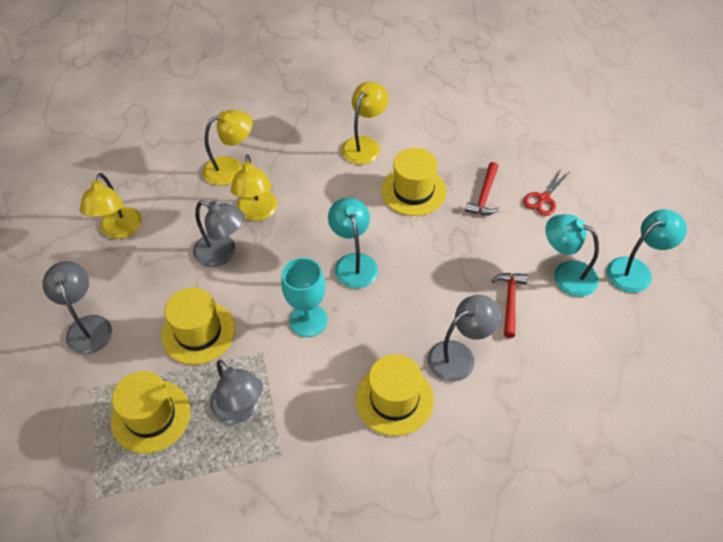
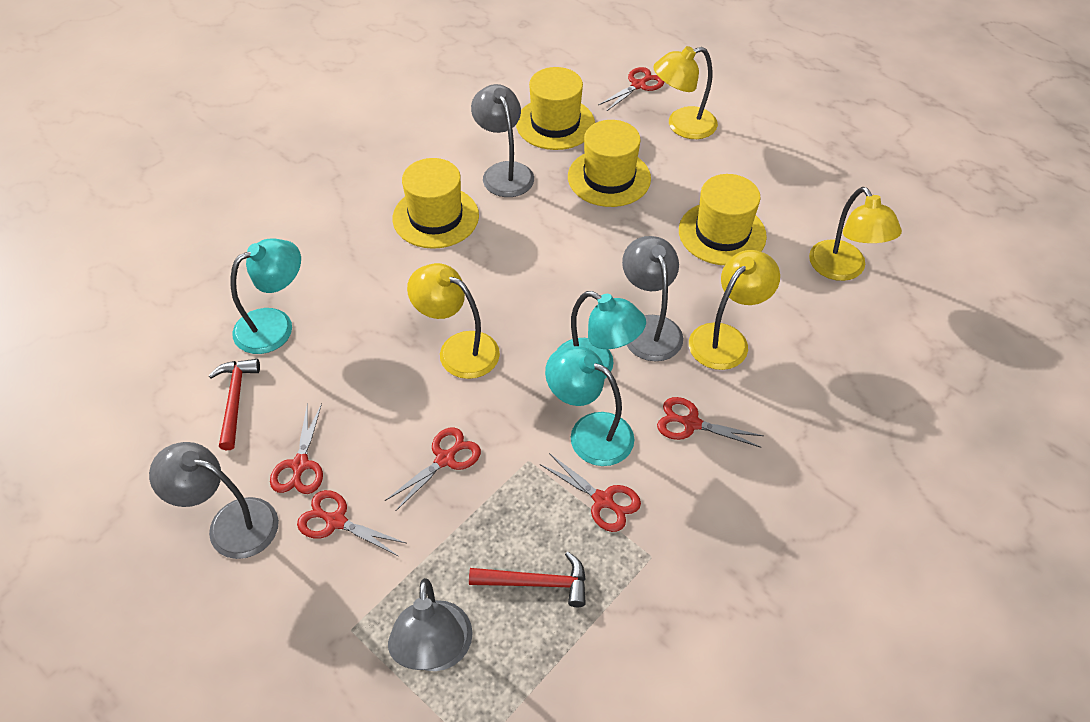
red scissors: 1 -> 6
turquoise goblet: 1 -> 0

